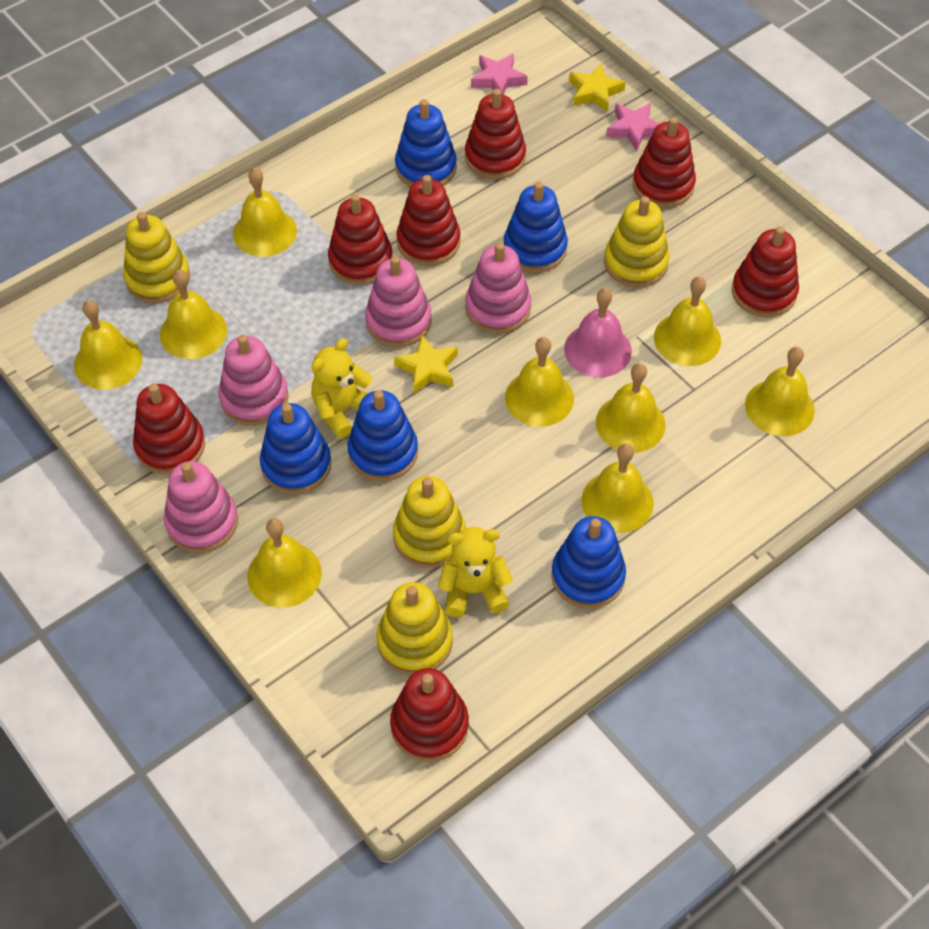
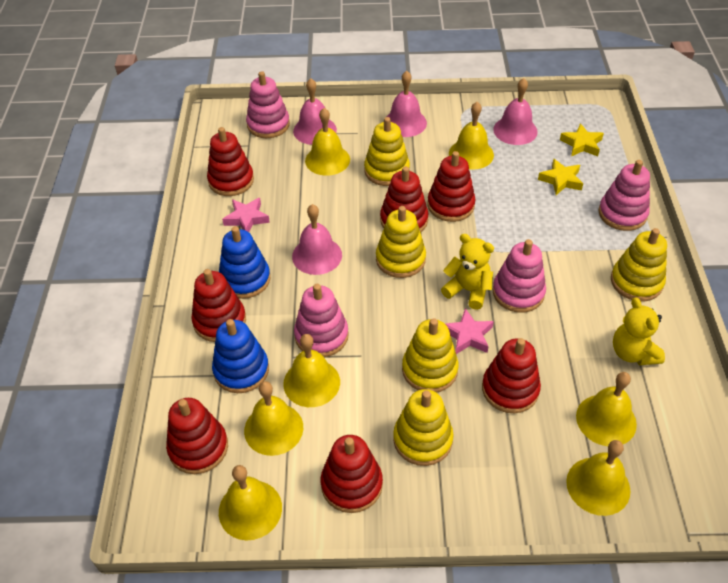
blue stacking toy: 5 -> 2
pink bell: 1 -> 4
yellow bell: 9 -> 7
yellow stacking toy: 4 -> 5

